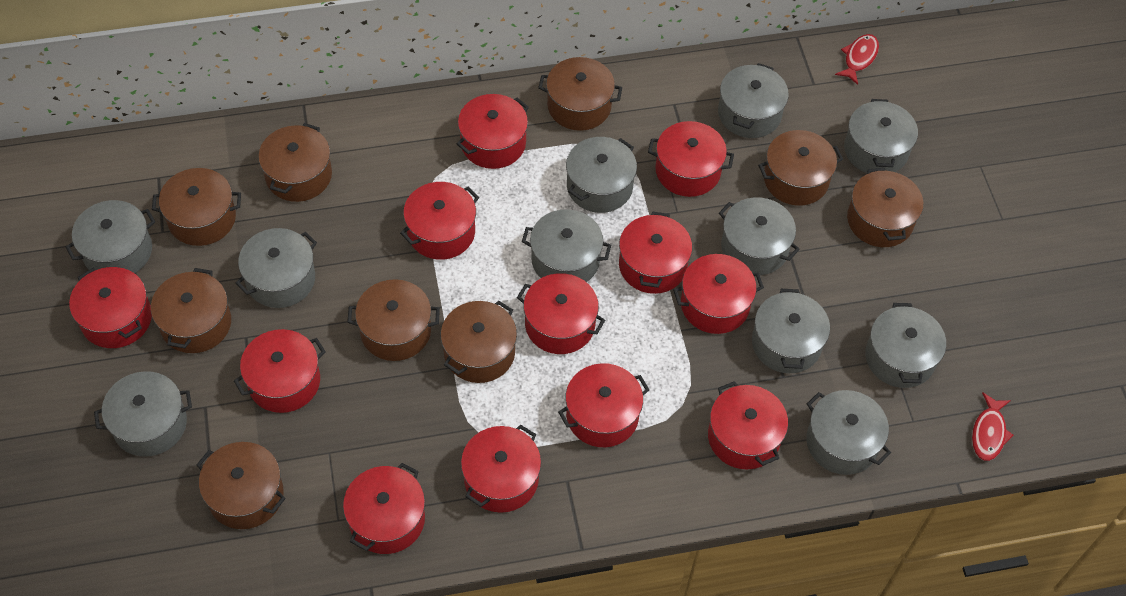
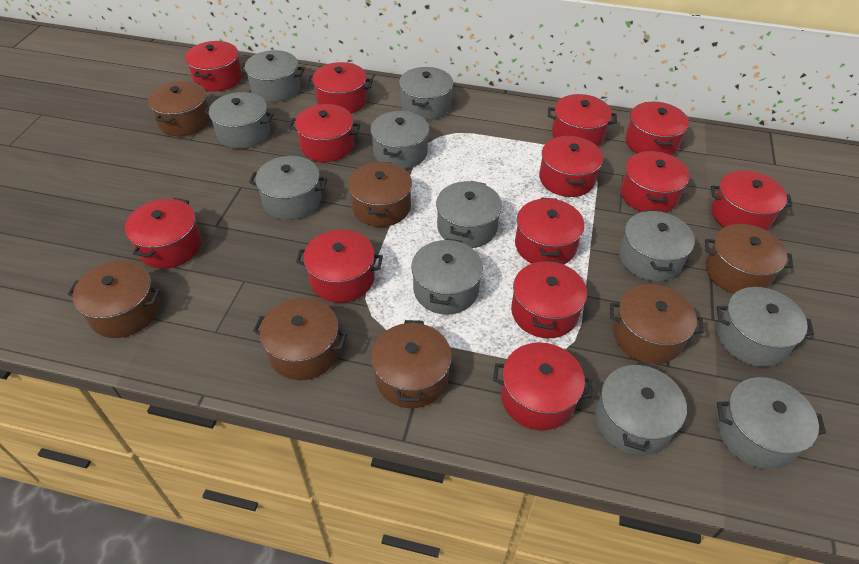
brown pot: 9 -> 7
red fish: 2 -> 0
red pot: 12 -> 13

